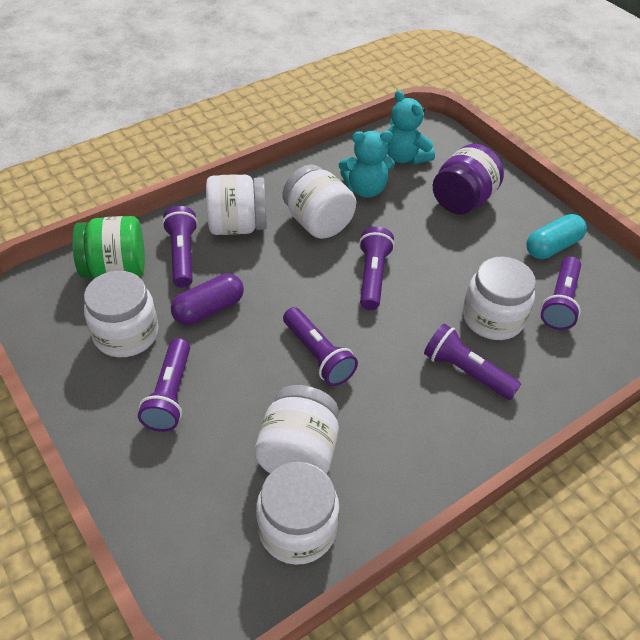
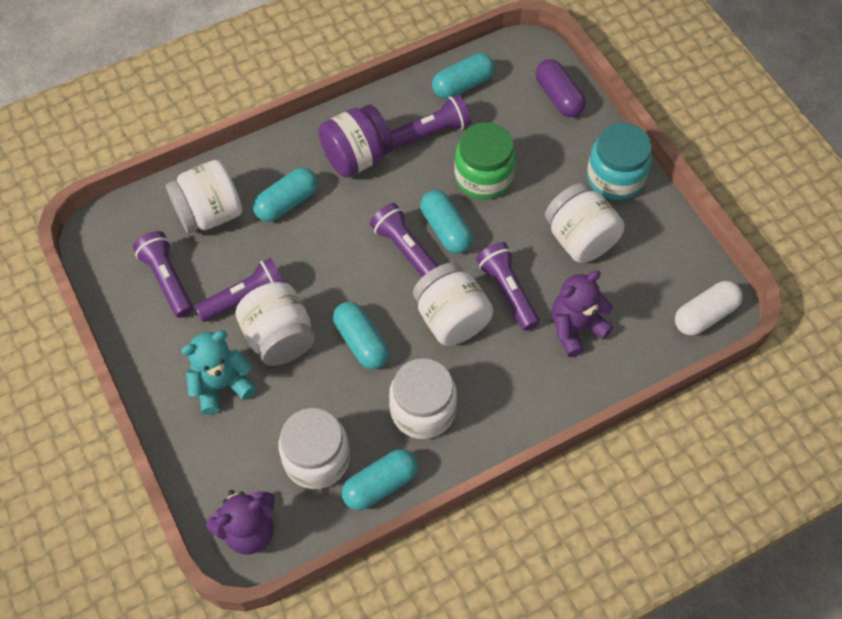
purple flashlight: 6 -> 5
purple teddy bear: 0 -> 2
turquoise capsule: 1 -> 5
turquoise jar: 0 -> 1
turquoise teddy bear: 2 -> 1
white capsule: 0 -> 1

